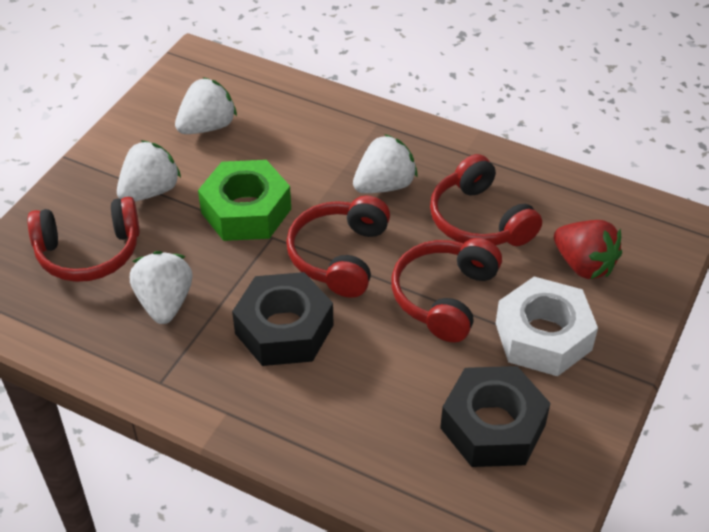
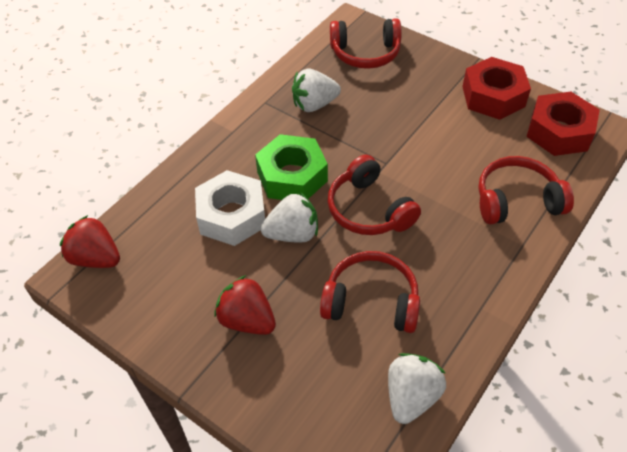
black nut: 2 -> 0
red nut: 0 -> 2
red strawberry: 1 -> 2
white strawberry: 4 -> 3

